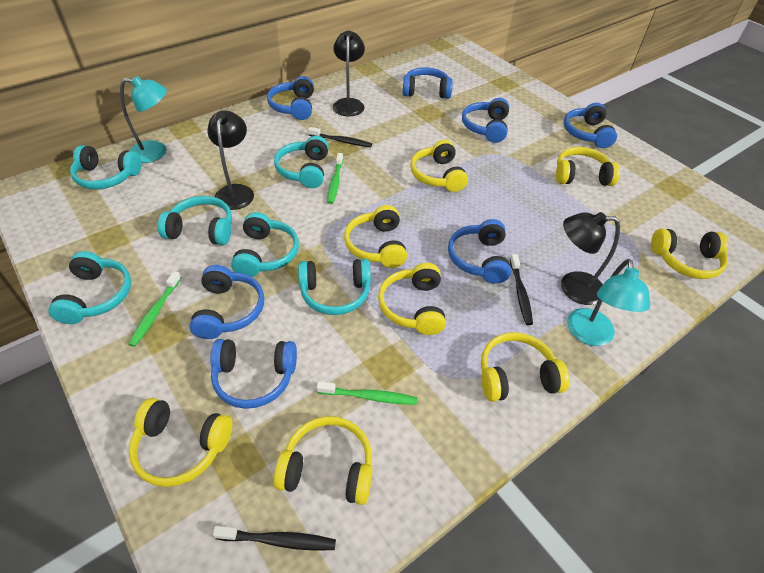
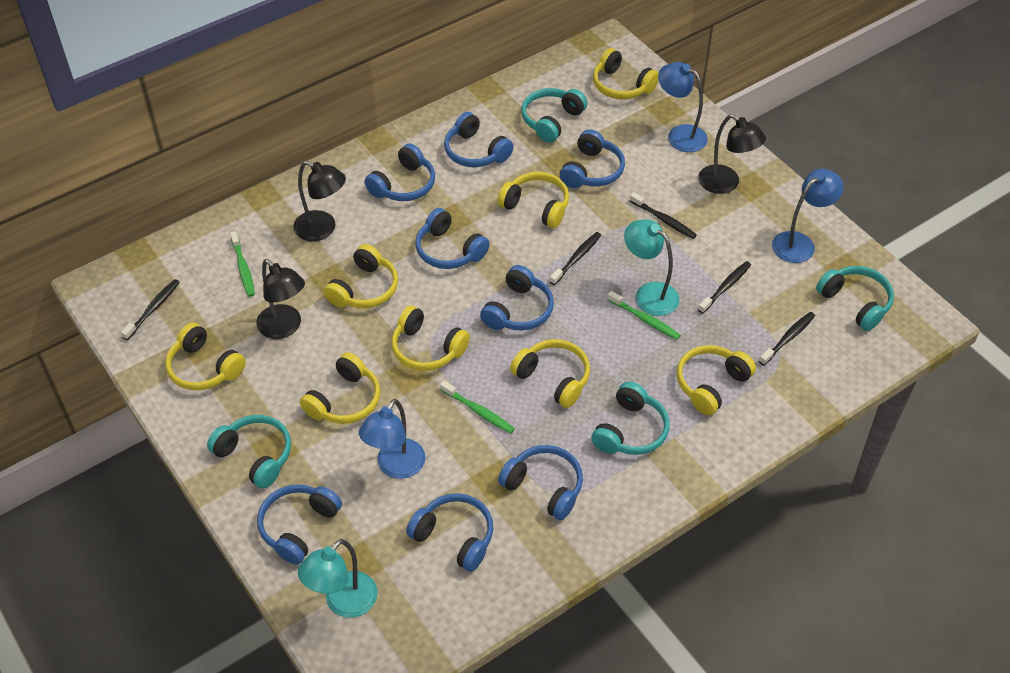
black toothbrush: 3 -> 5
blue headphones: 7 -> 8
blue lamp: 0 -> 3
turquoise headphones: 6 -> 4

